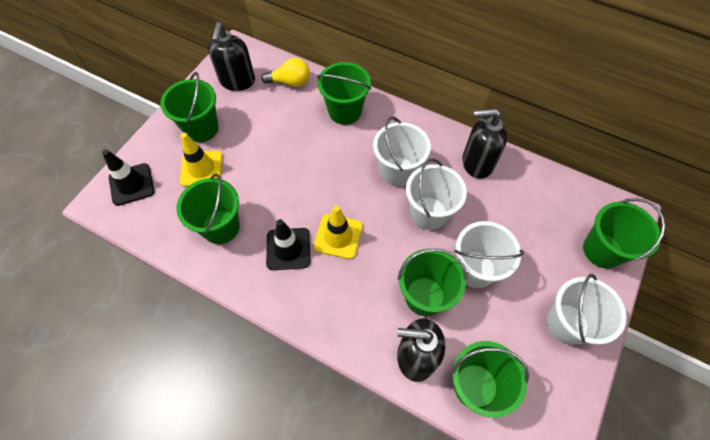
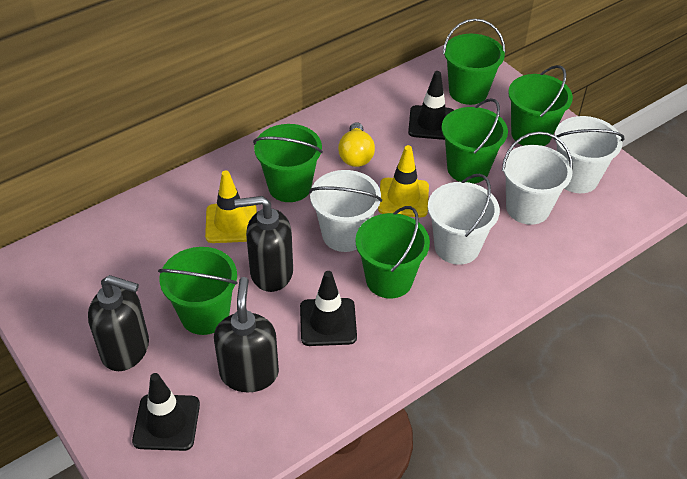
black traffic cone: 2 -> 3

